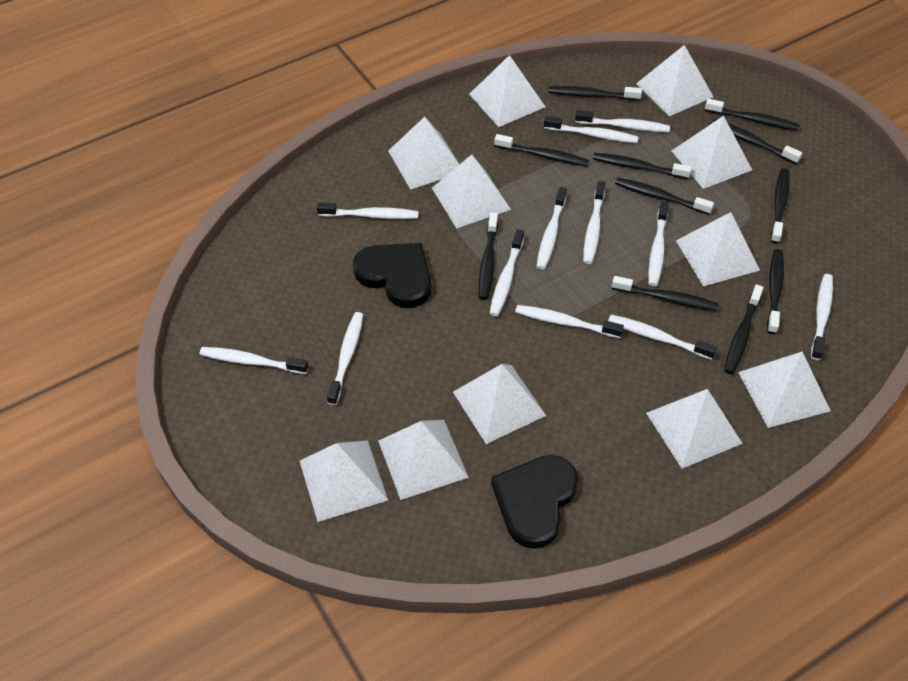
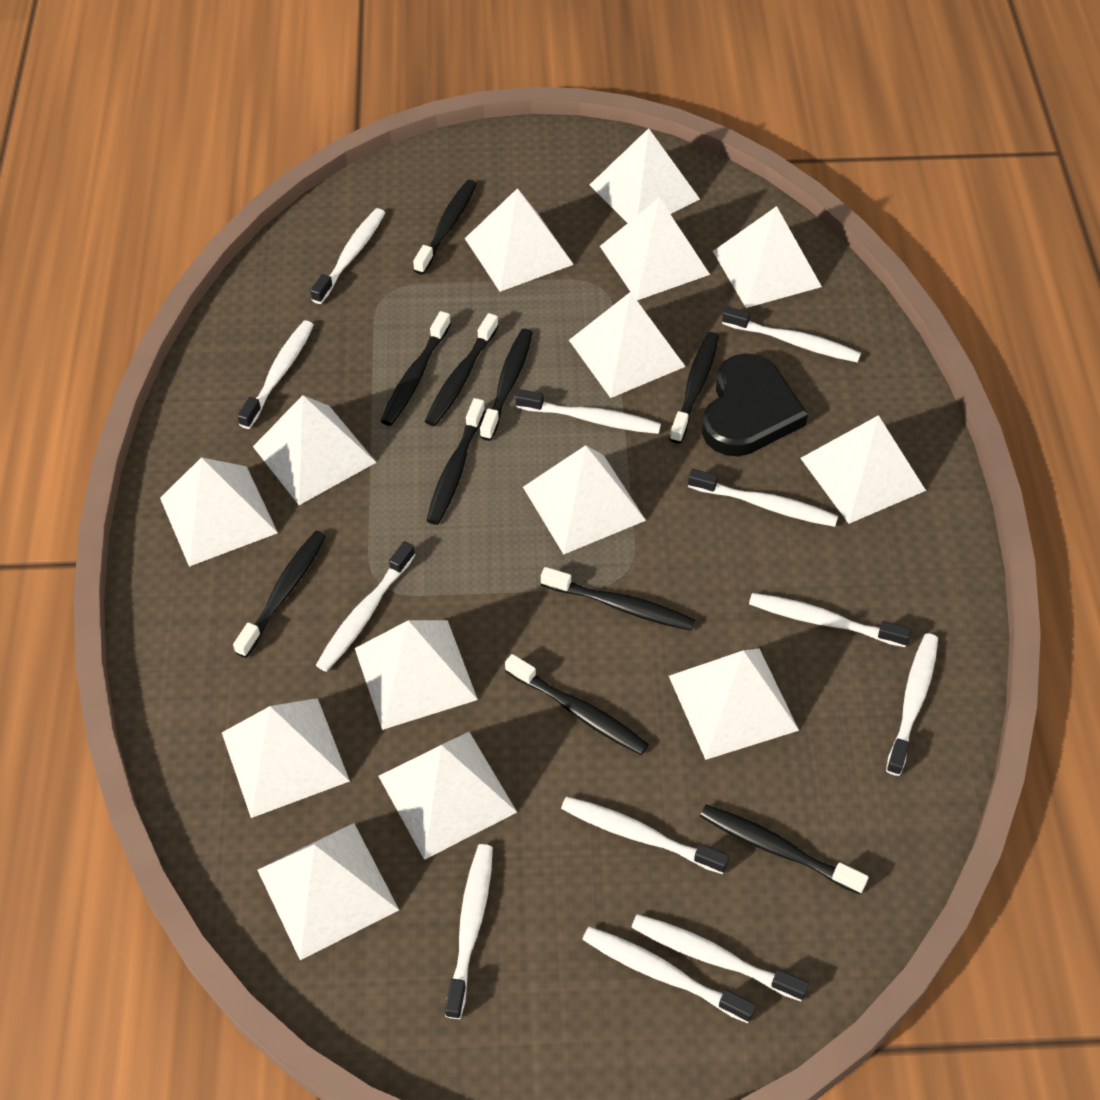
black heart: 2 -> 1
black toothbrush: 11 -> 10
white pyramid: 11 -> 14

